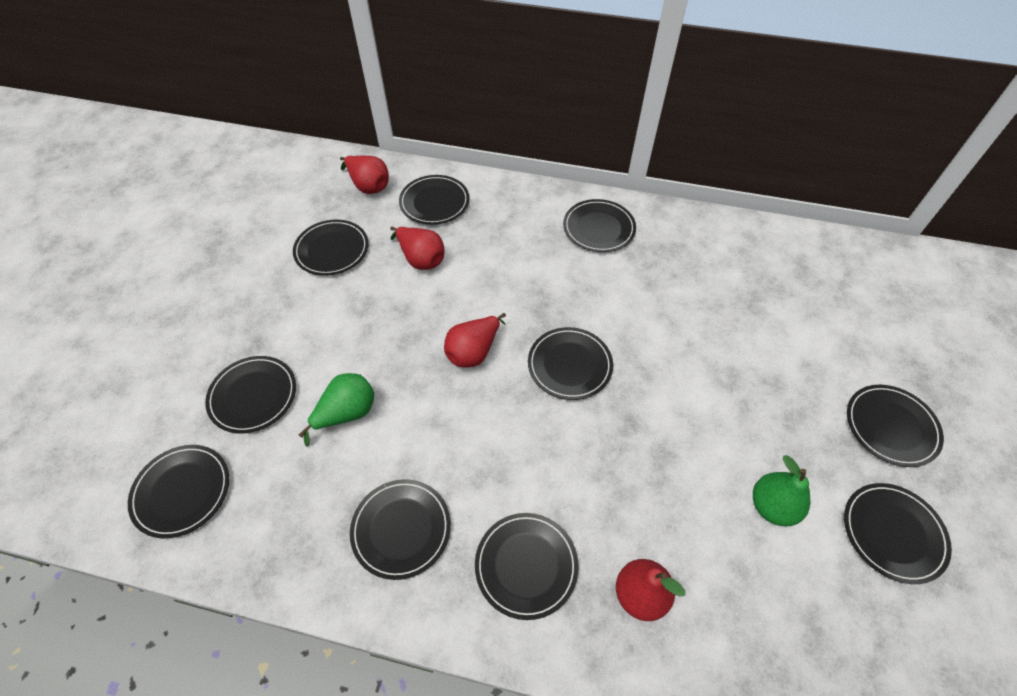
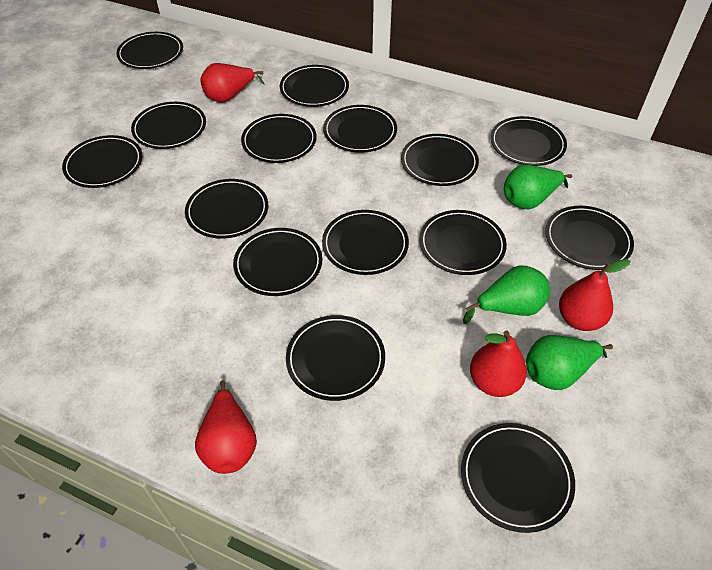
black plate: 10 -> 15
green pear: 2 -> 3

